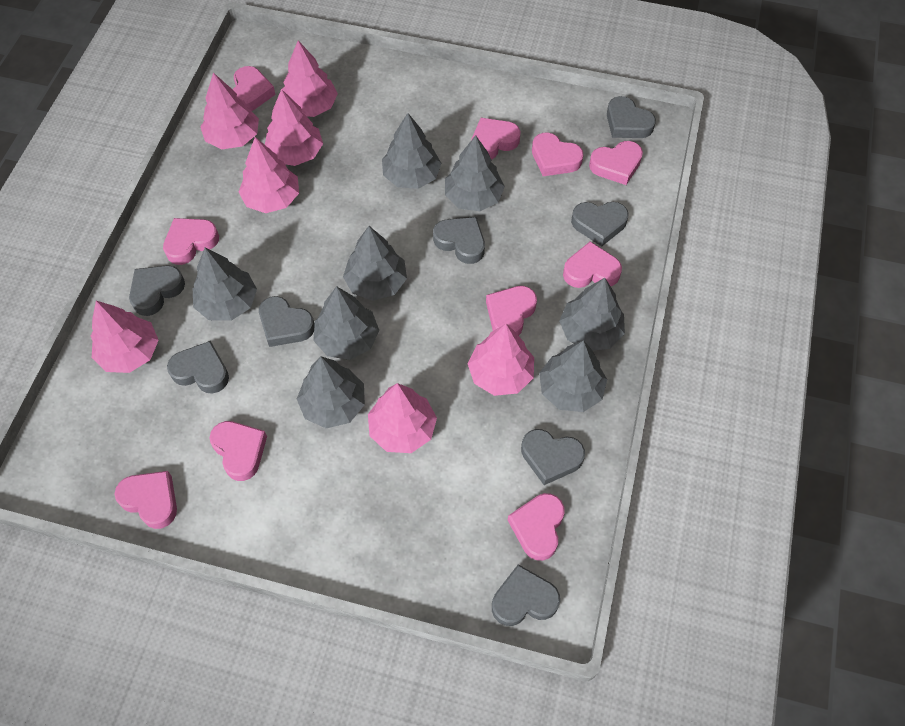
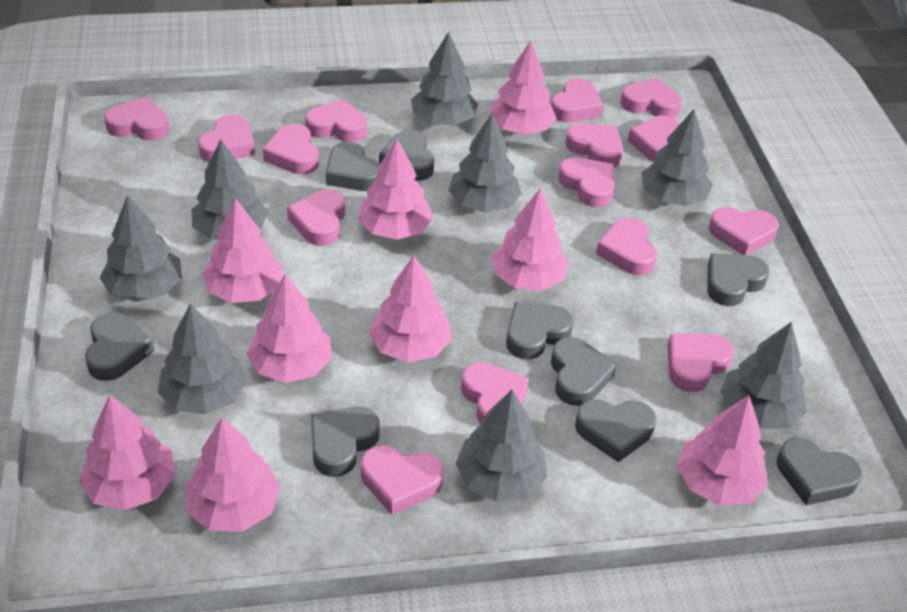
grey heart: 8 -> 9
pink heart: 10 -> 15
pink tree: 7 -> 9

